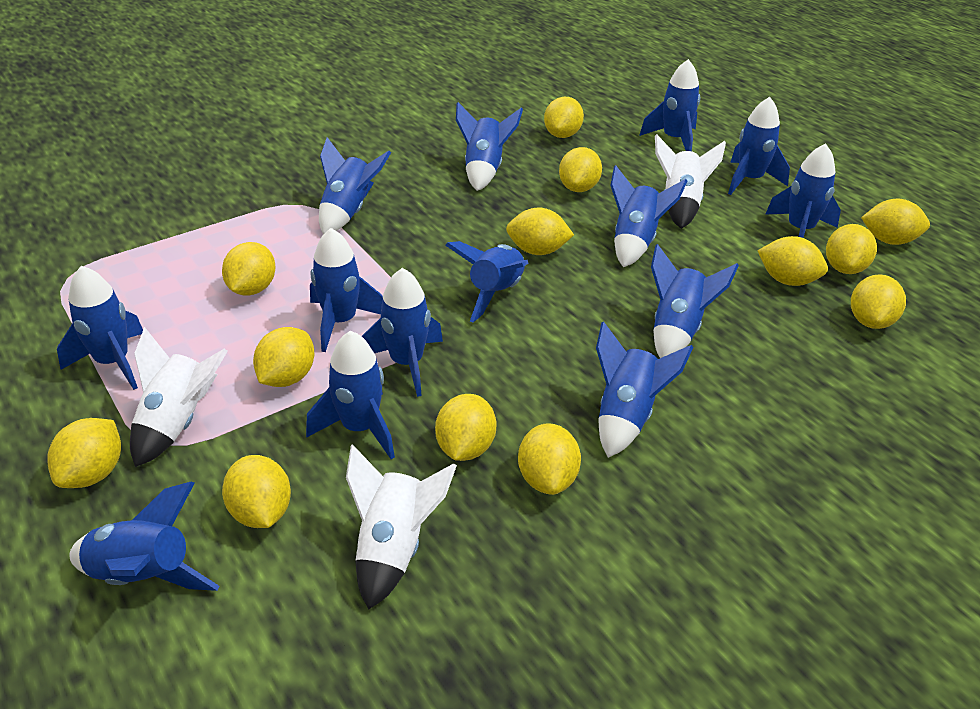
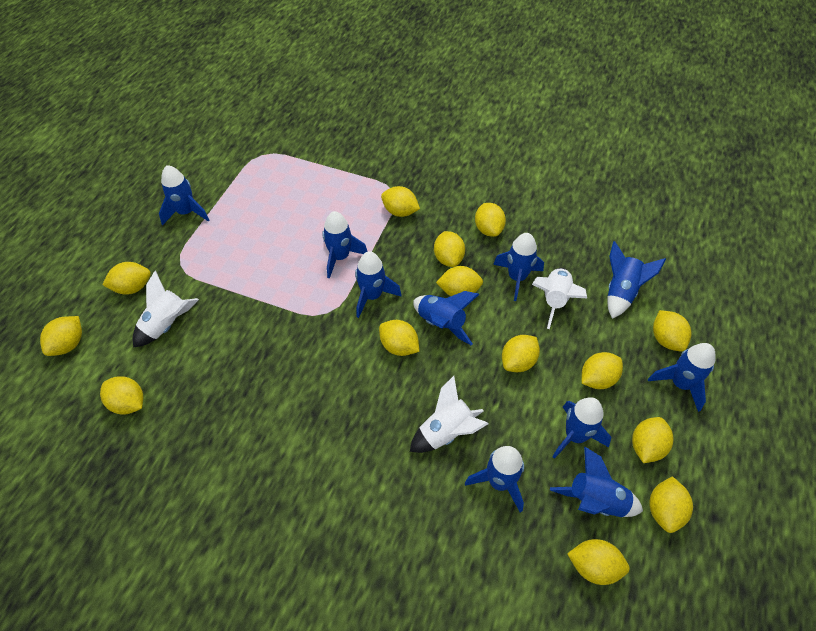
blue rocket: 14 -> 10
yellow lemon: 13 -> 14

